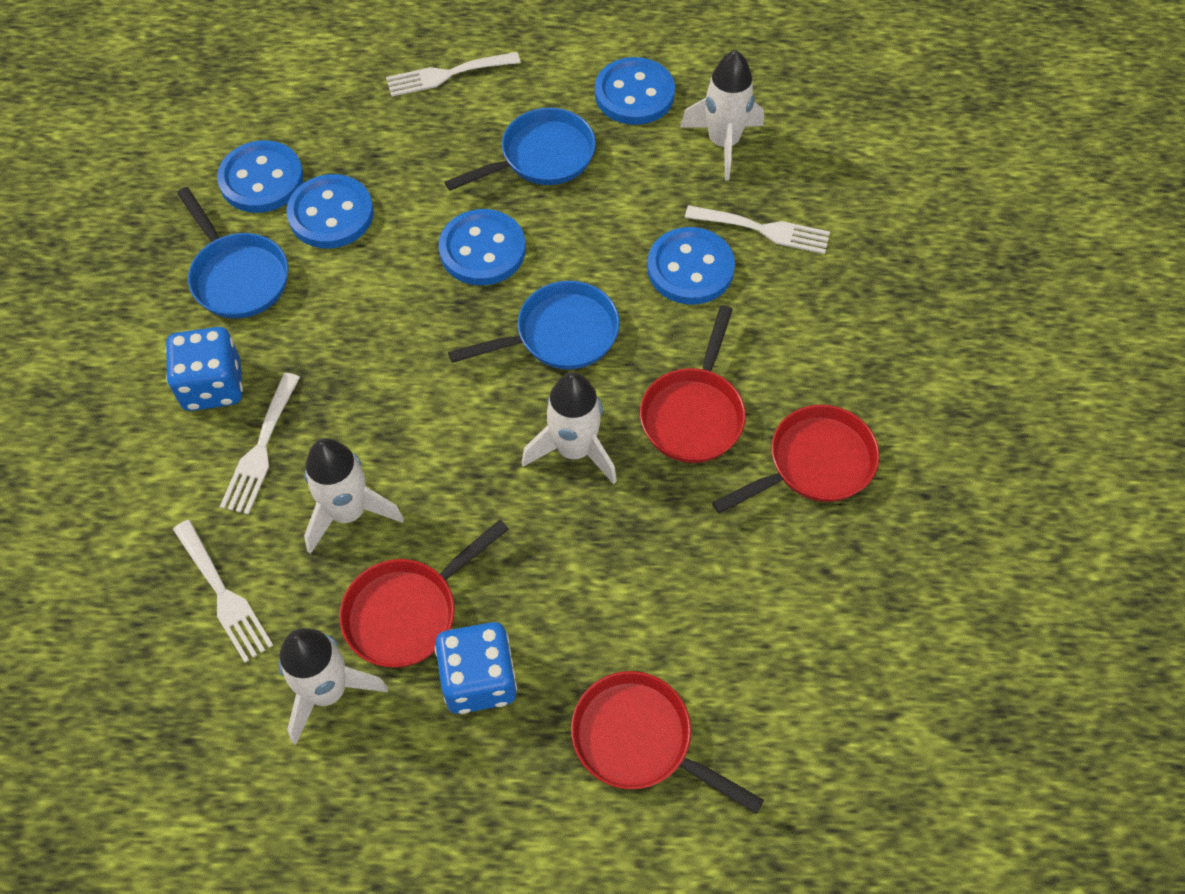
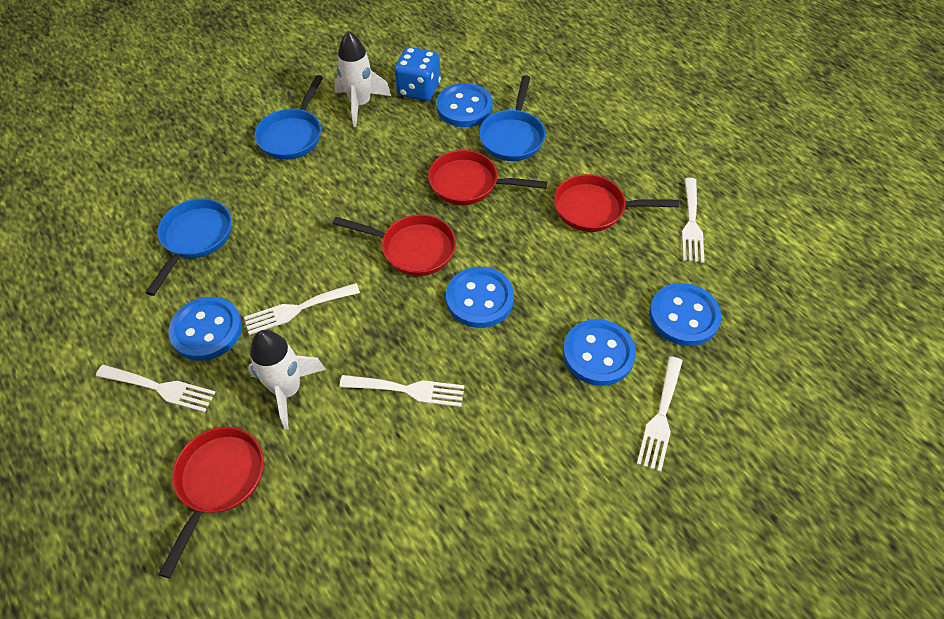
blue dice: 2 -> 1
white fork: 4 -> 5
white rocket: 4 -> 2

